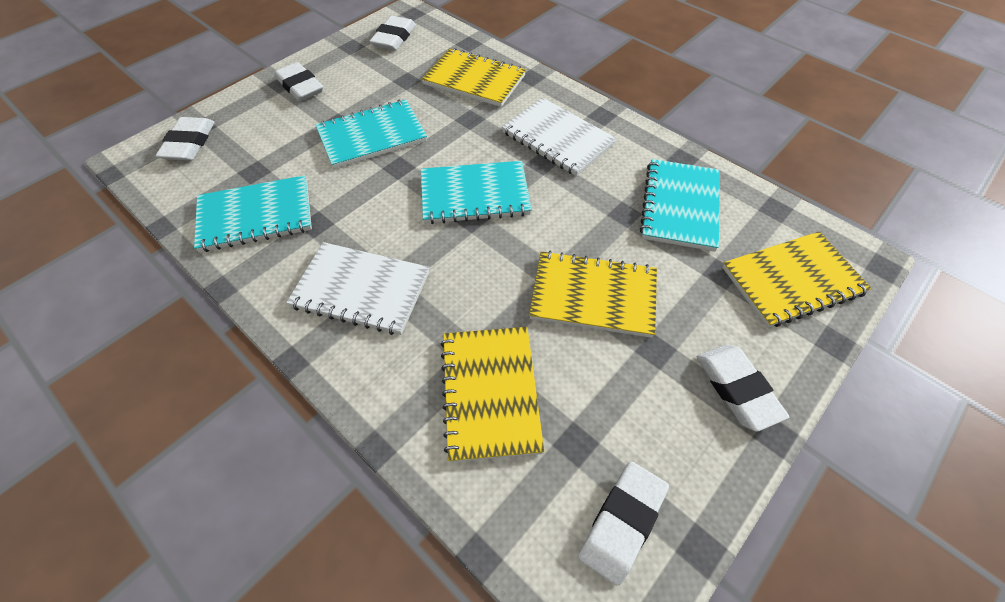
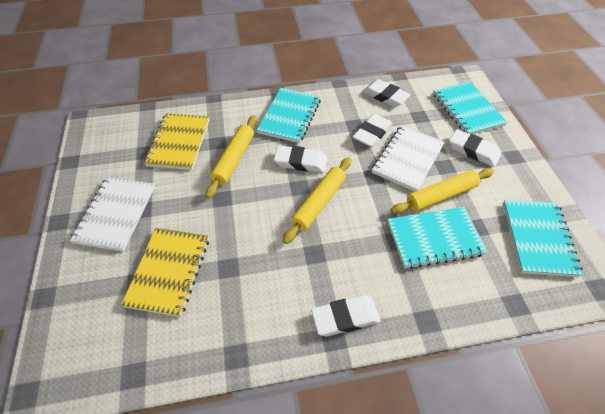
yellow notebook: 4 -> 2
yellow rolling pin: 0 -> 3

